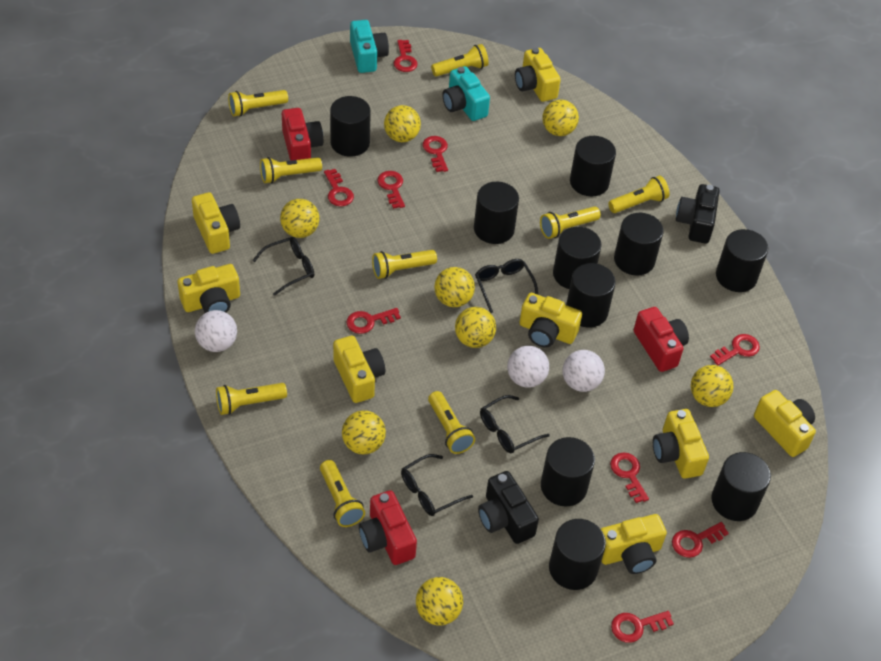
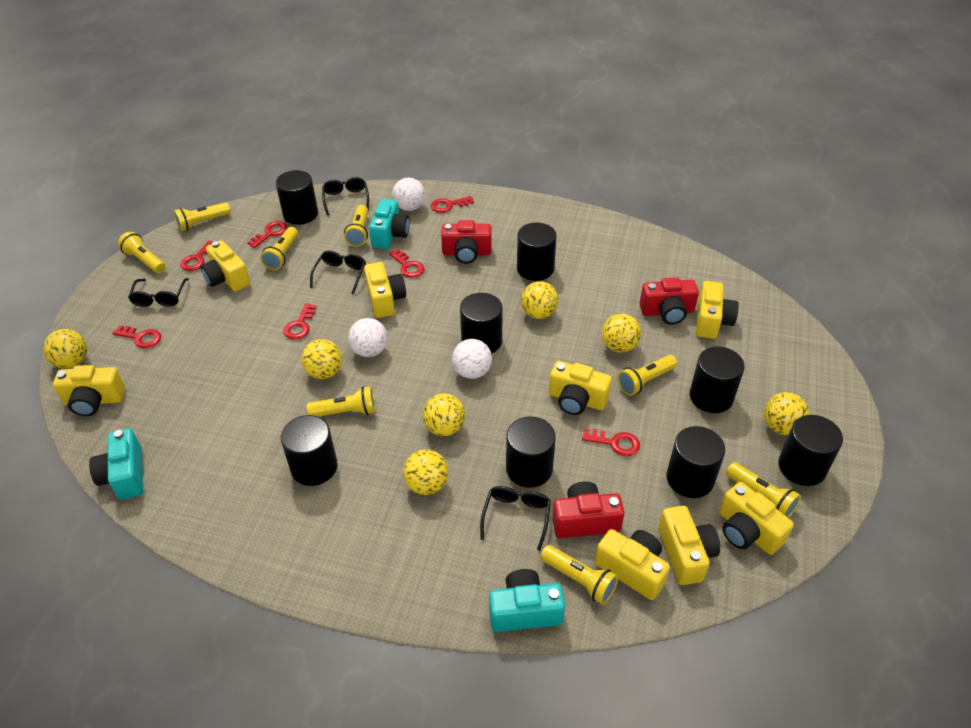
black camera: 2 -> 0
black cylinder: 10 -> 8
red key: 9 -> 7
turquoise camera: 2 -> 3
yellow ball: 8 -> 7
yellow flashlight: 9 -> 8

